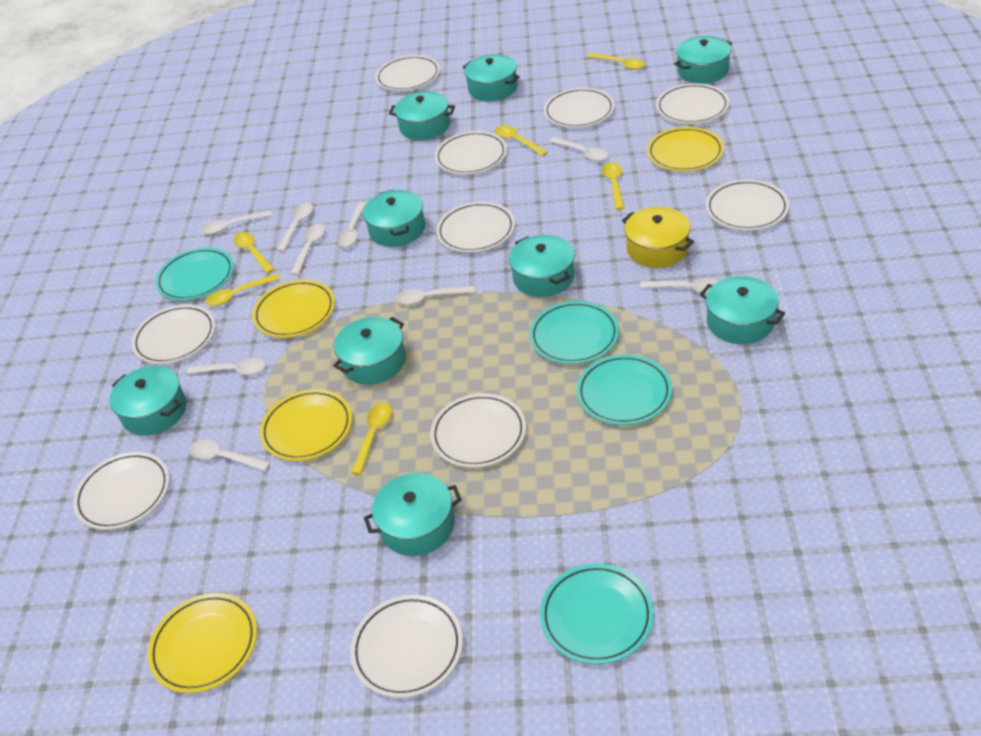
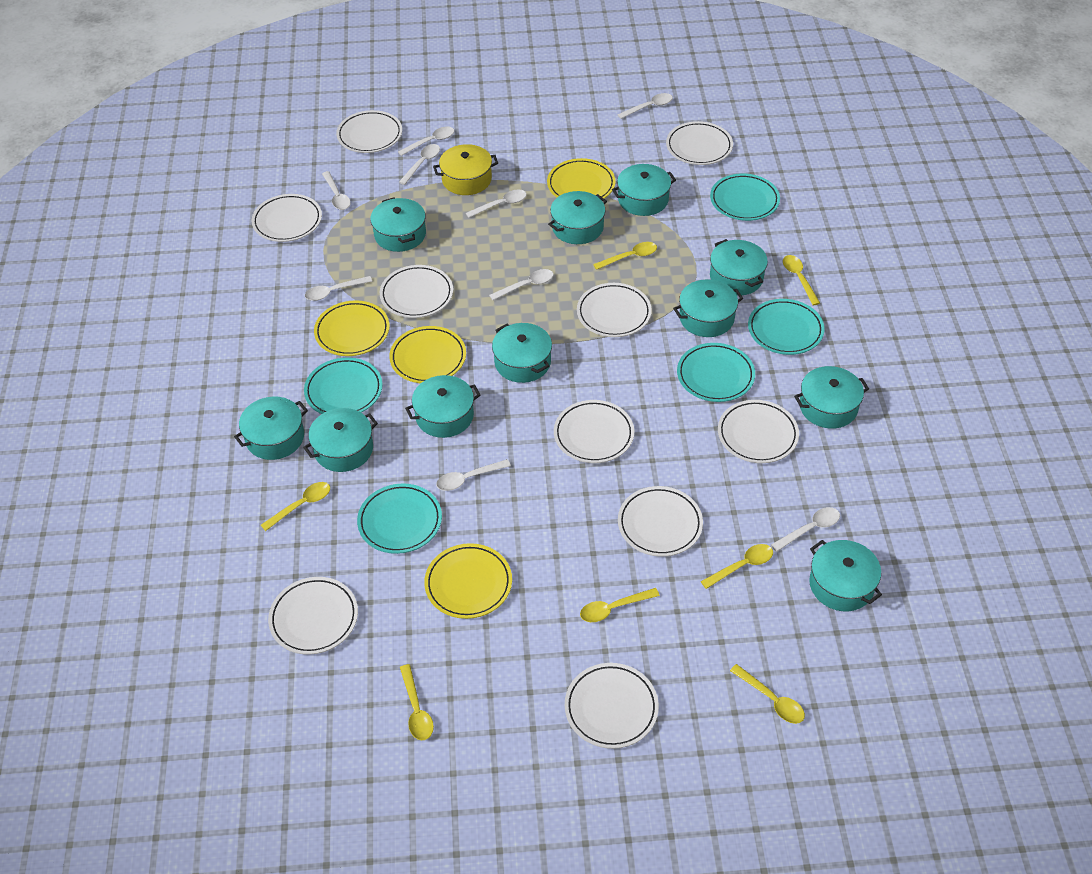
turquoise plate: 4 -> 5
turquoise pot: 9 -> 11
yellow spoon: 6 -> 7

